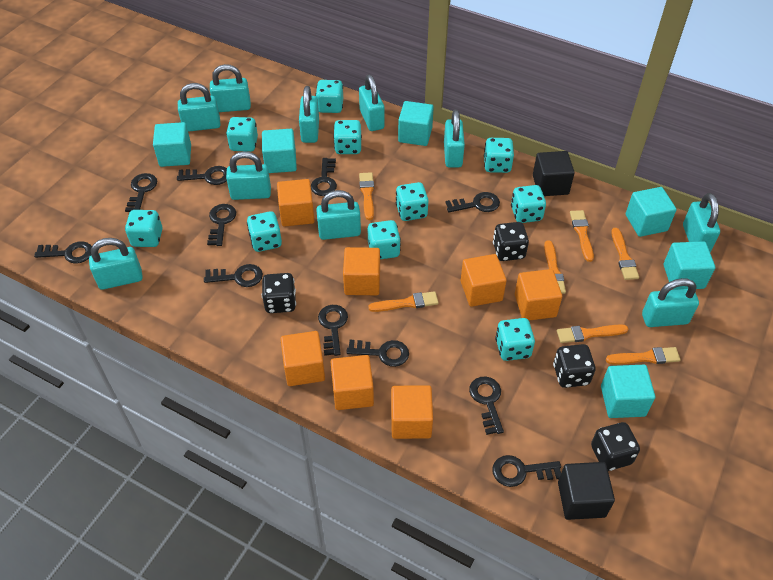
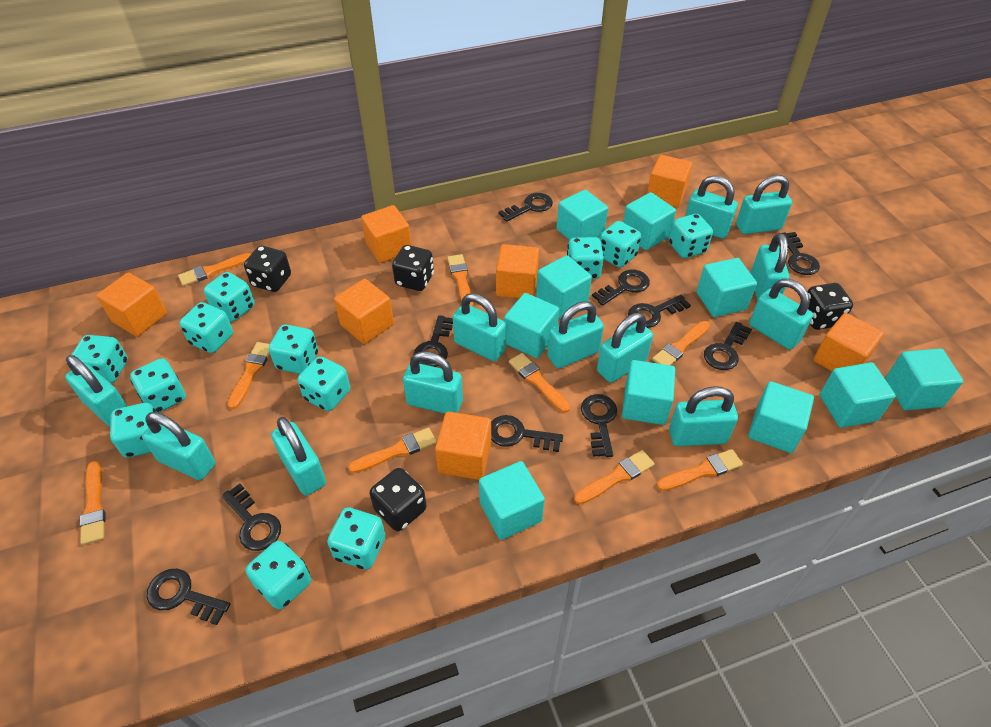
black cube: 2 -> 0
black key: 11 -> 10
orange brush: 7 -> 9
turquoise cube: 6 -> 10
turquoise dice: 10 -> 12
turquoise padlock: 10 -> 12

